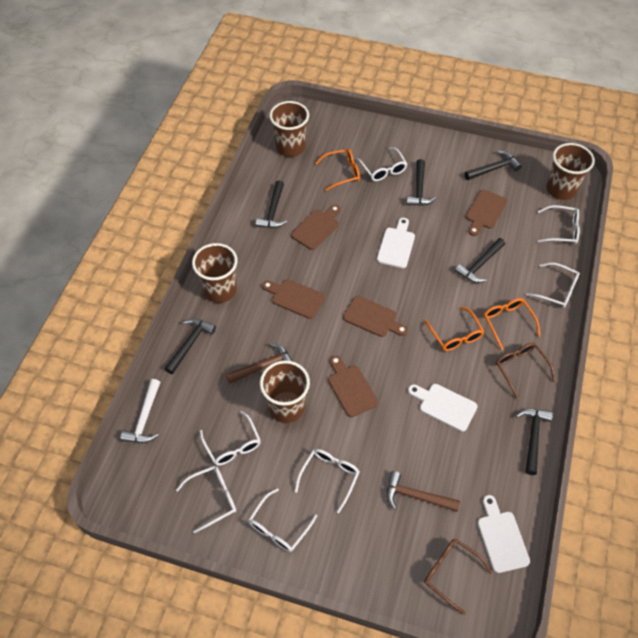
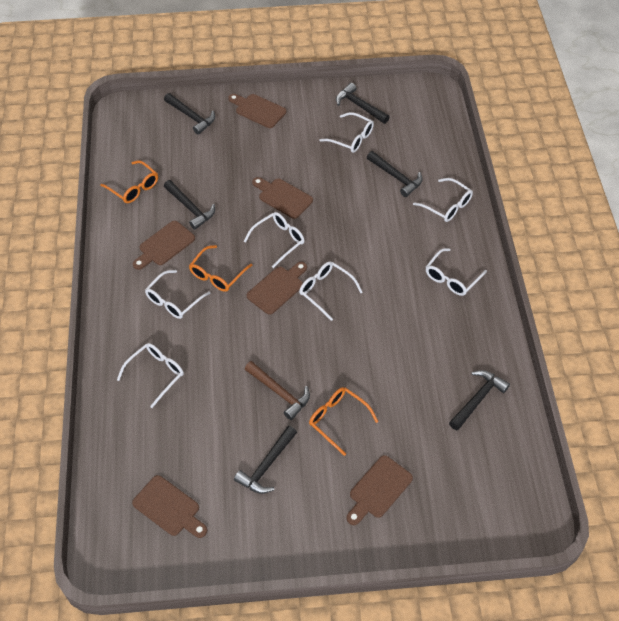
brown cup: 4 -> 0
brown cutting board: 5 -> 6
brown glasses: 2 -> 0
brown hammer: 2 -> 1
white cutting board: 3 -> 0
white hammer: 1 -> 0

